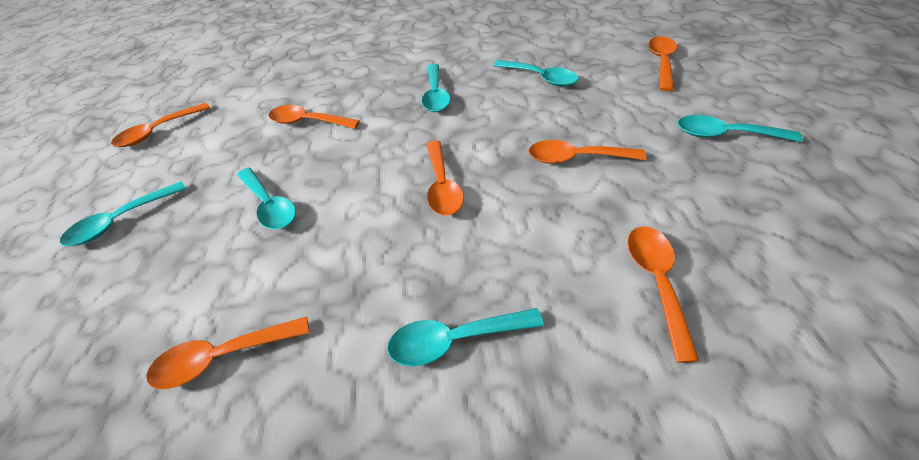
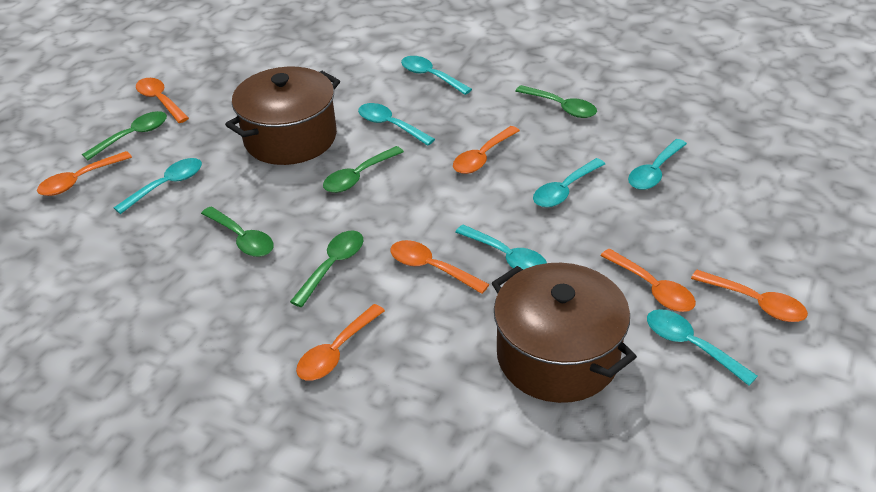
brown pot: 0 -> 2
green spoon: 0 -> 5
turquoise spoon: 6 -> 7

